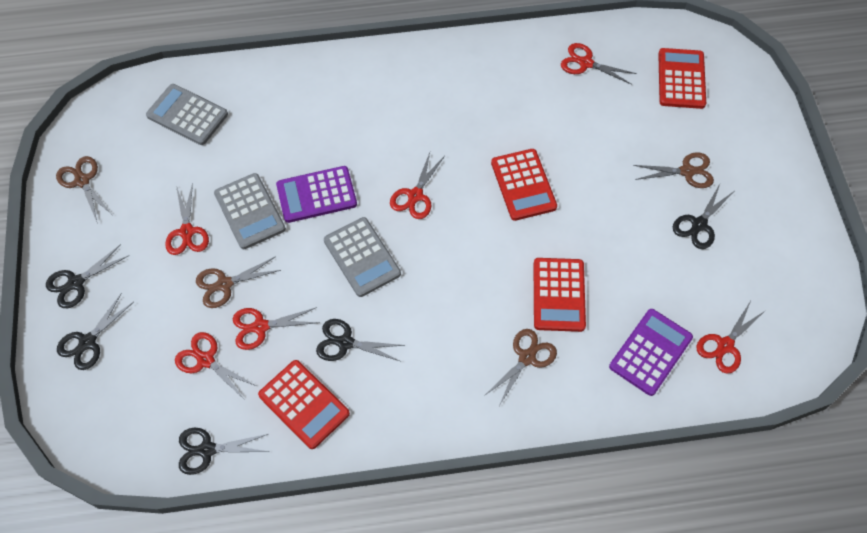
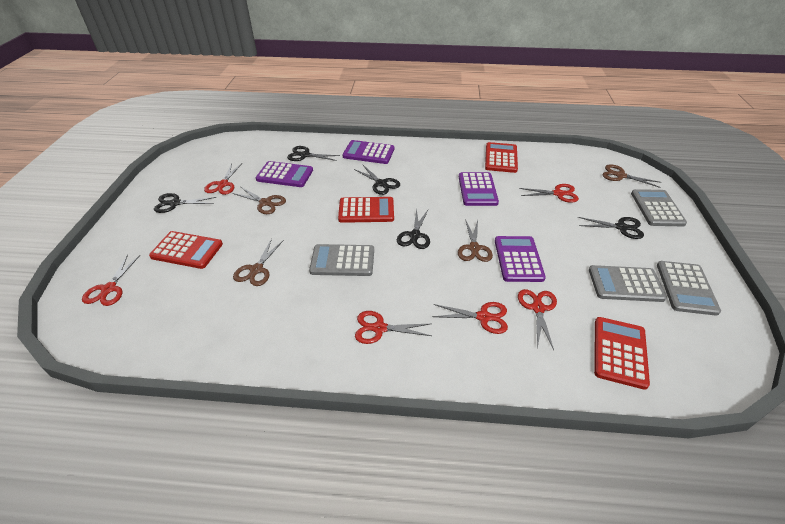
grey calculator: 3 -> 4
purple calculator: 2 -> 4

